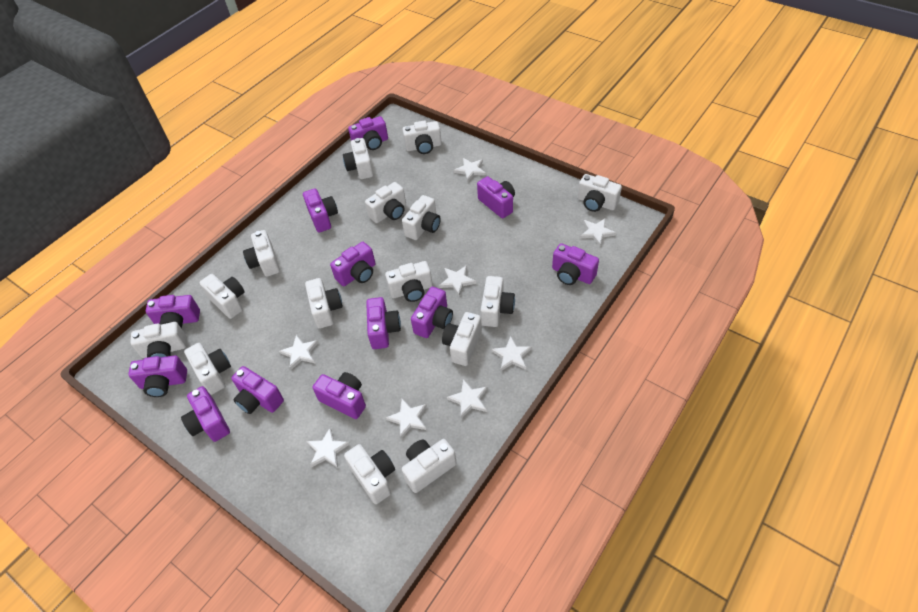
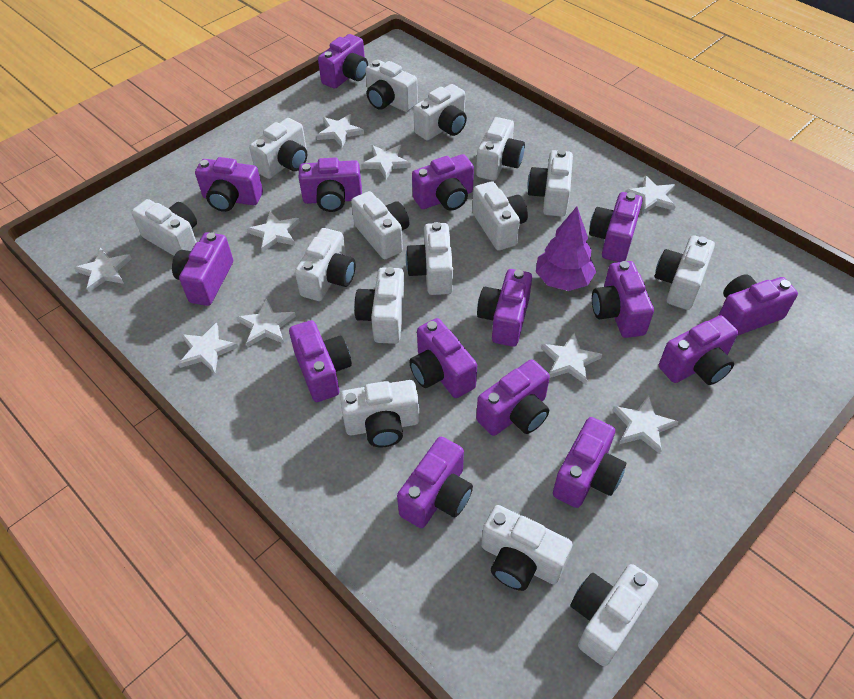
purple camera: 12 -> 15
purple tree: 0 -> 1
white star: 8 -> 9

